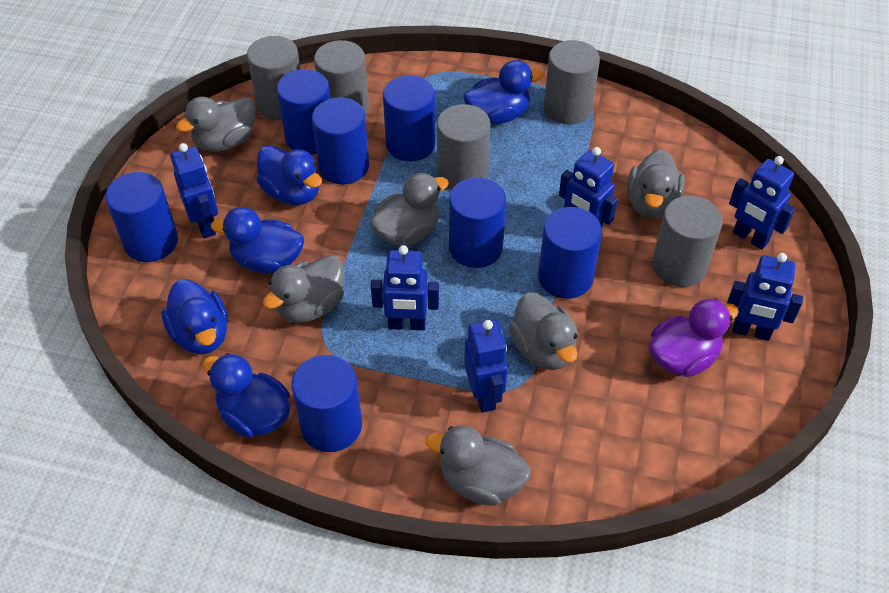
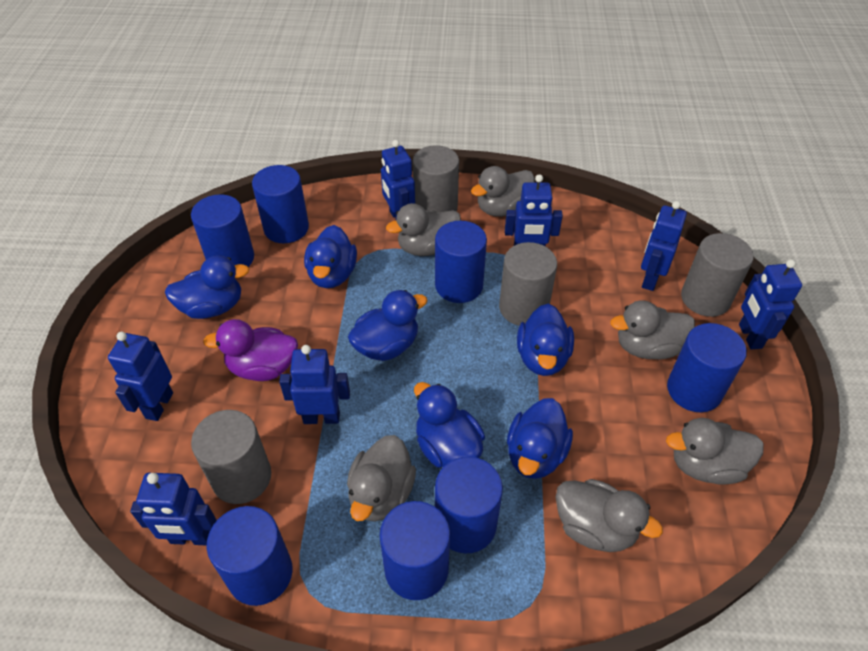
blue duck: 5 -> 6
blue robot: 6 -> 7
grey cylinder: 5 -> 4

